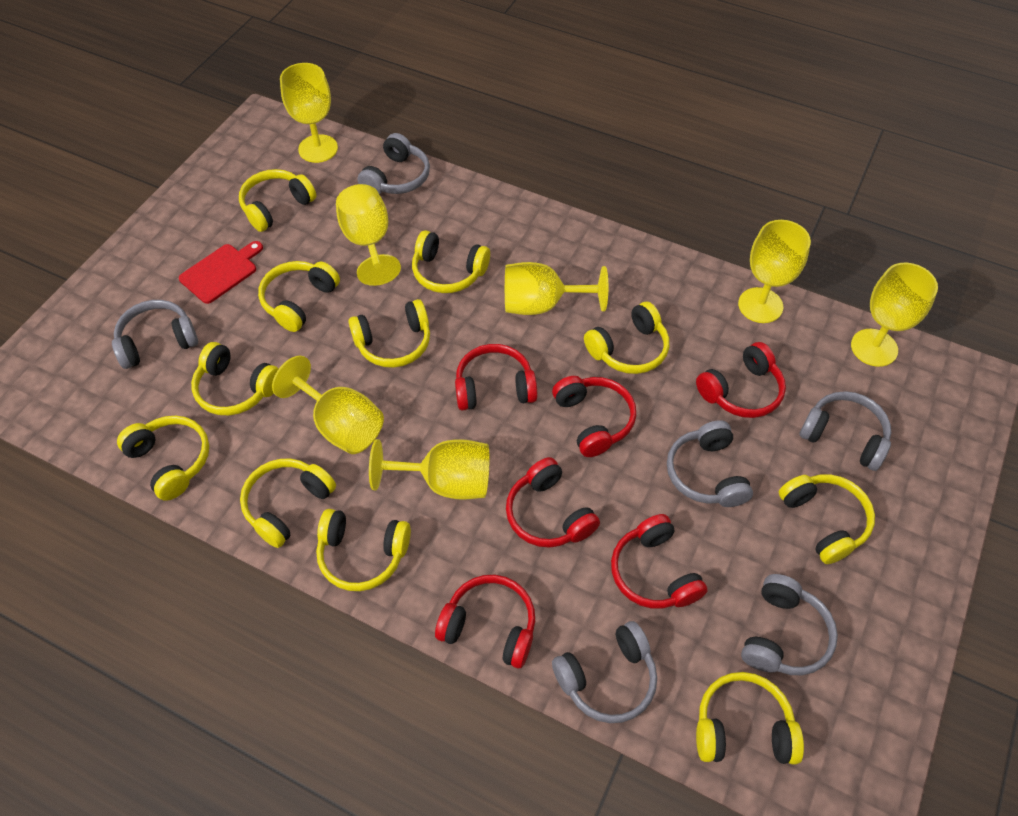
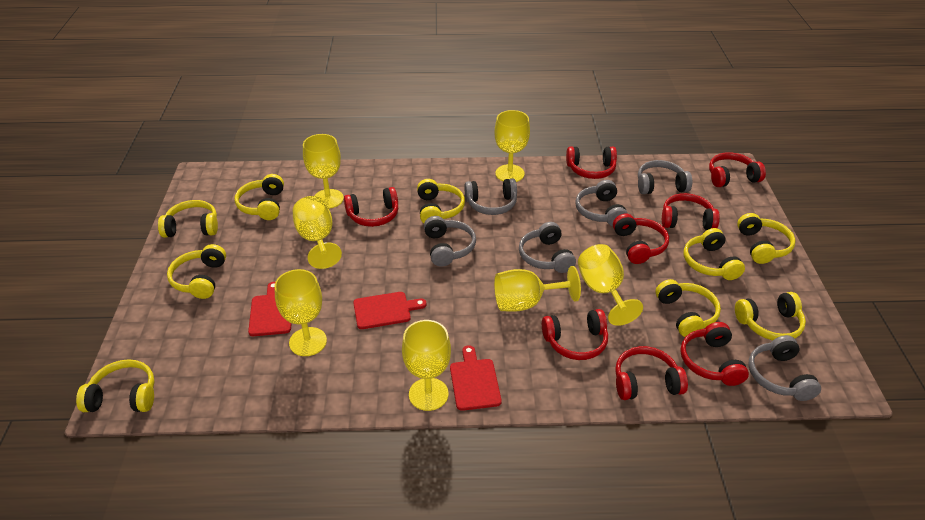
red cutting board: 1 -> 3
red headphones: 6 -> 8
yellow headphones: 11 -> 9

